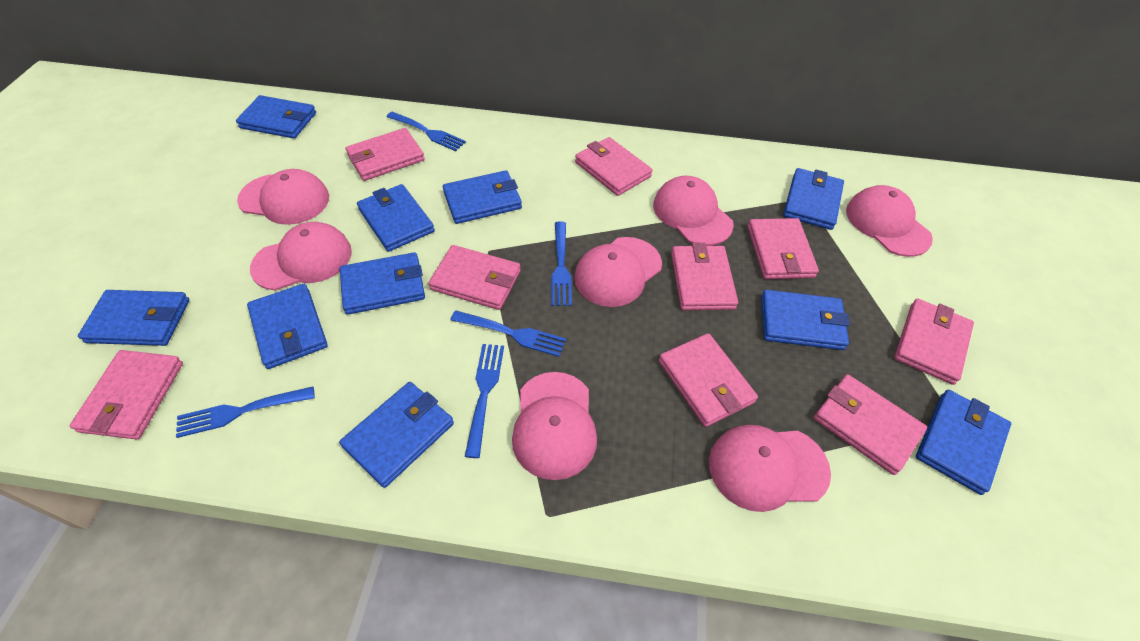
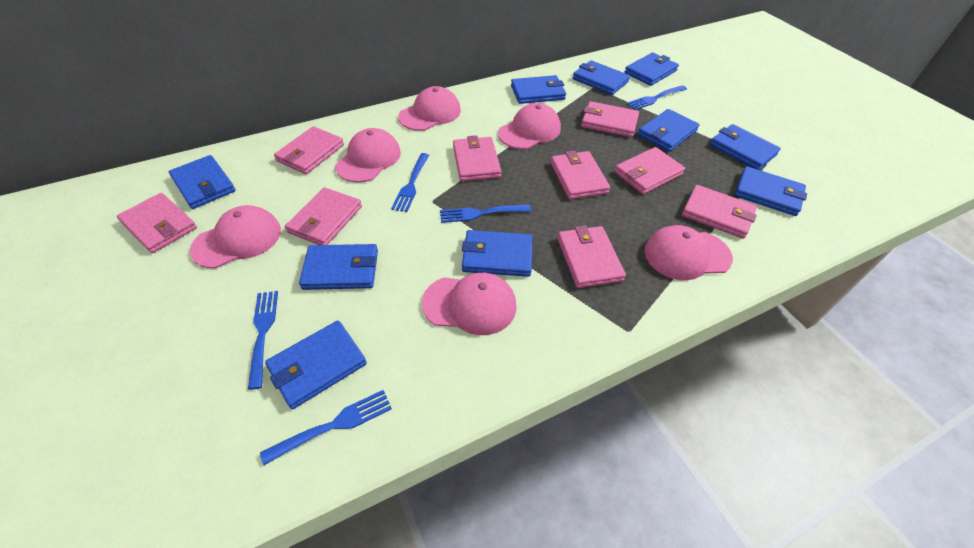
pink cap: 7 -> 6

